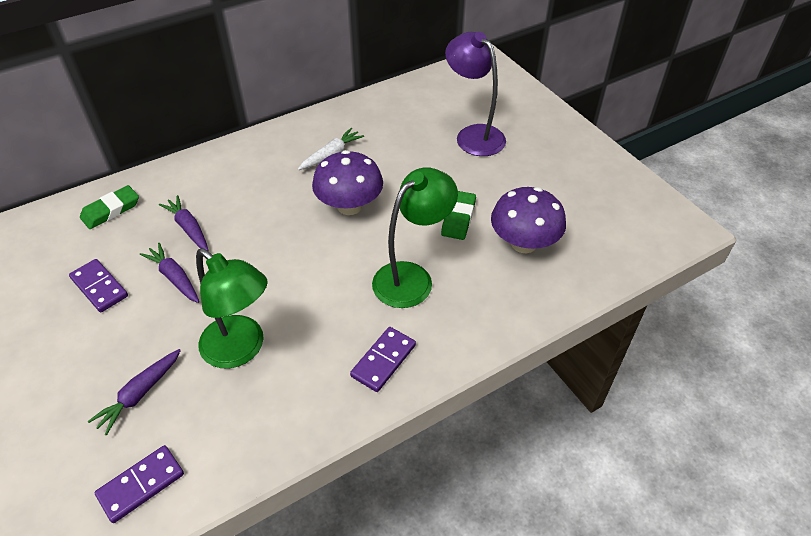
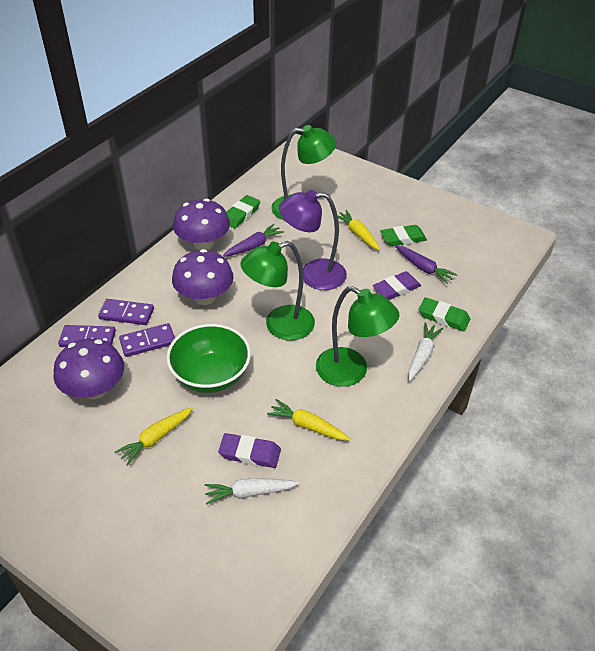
green bowl: 0 -> 1
green eraser: 2 -> 3
green lamp: 2 -> 3
purple carrot: 3 -> 2
purple eraser: 0 -> 2
purple mushroom: 2 -> 3
white carrot: 1 -> 2
yellow carrot: 0 -> 3

